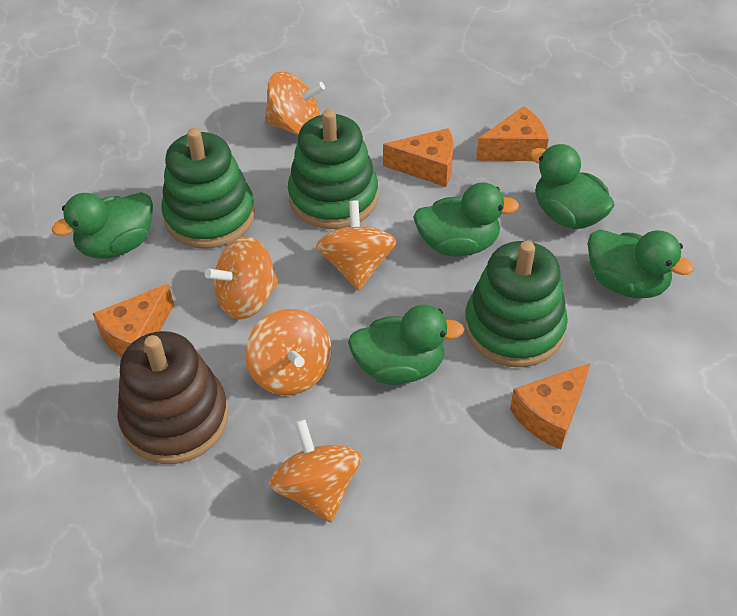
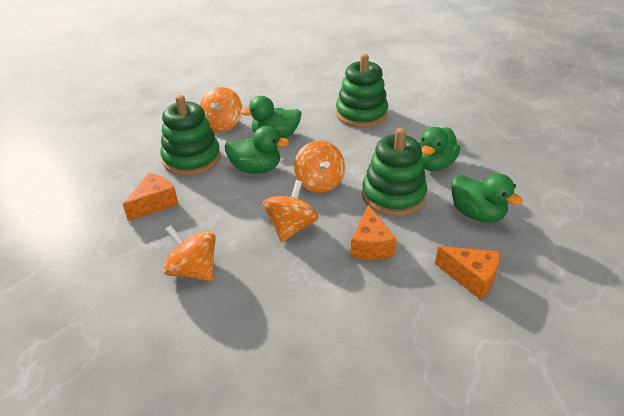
brown stacking toy: 1 -> 0
green duck: 5 -> 4
orange cheese: 4 -> 3
orange spinning top: 5 -> 4

